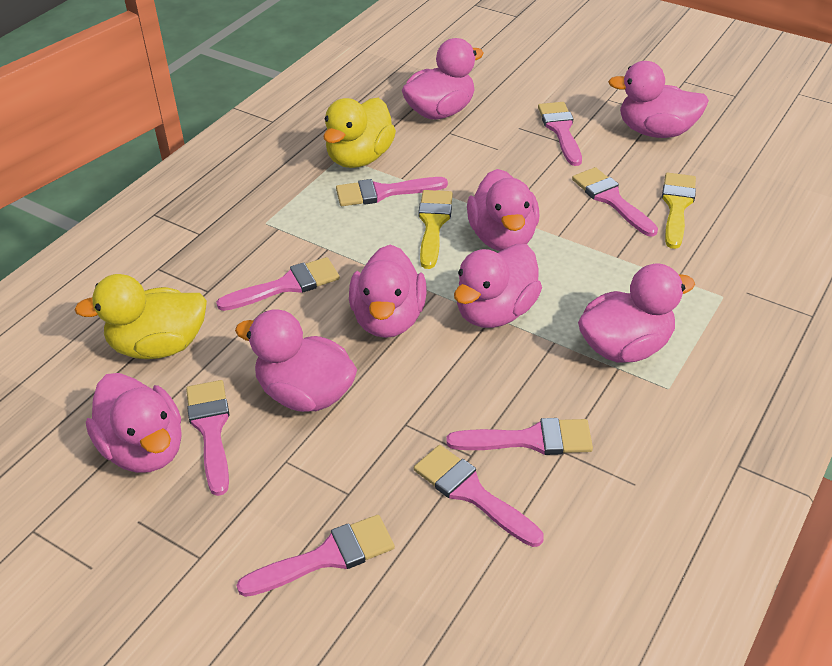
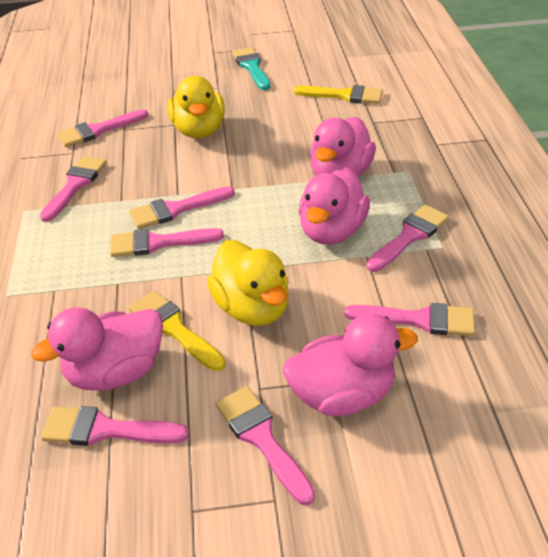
pink duck: 8 -> 4
turquoise brush: 0 -> 1

